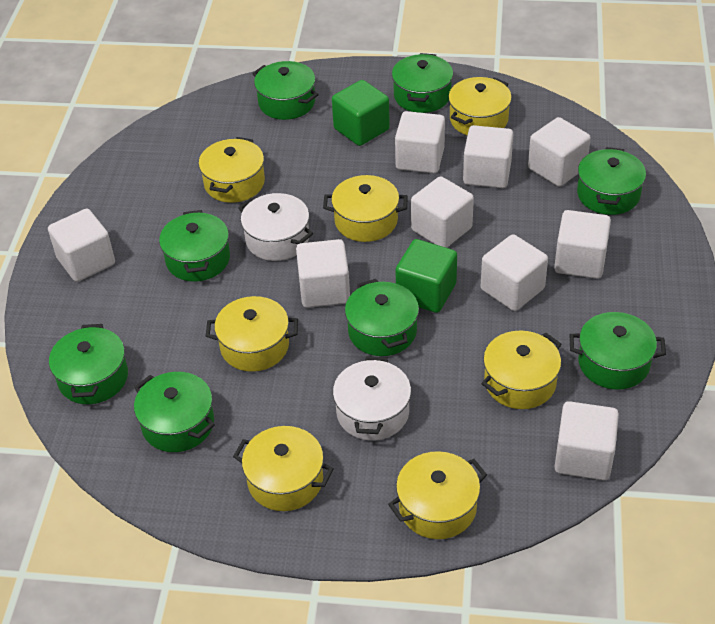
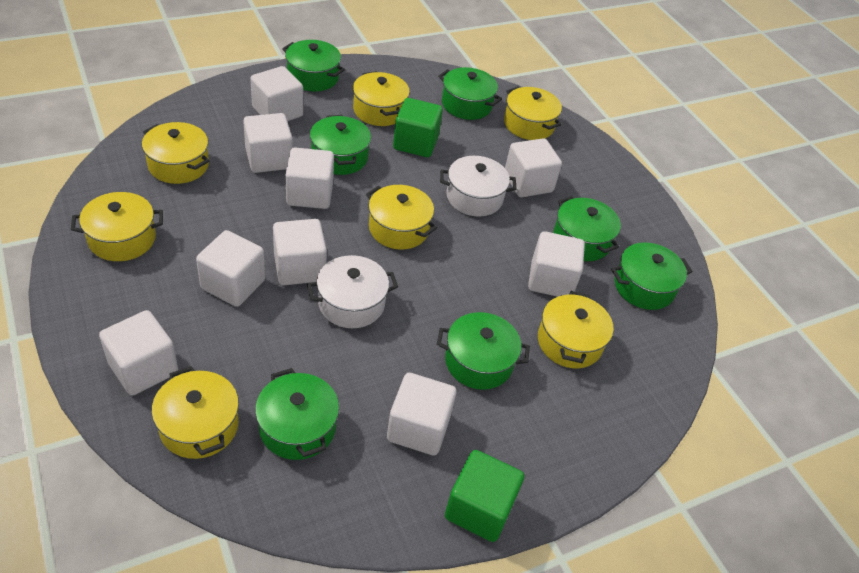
green pot: 8 -> 7

